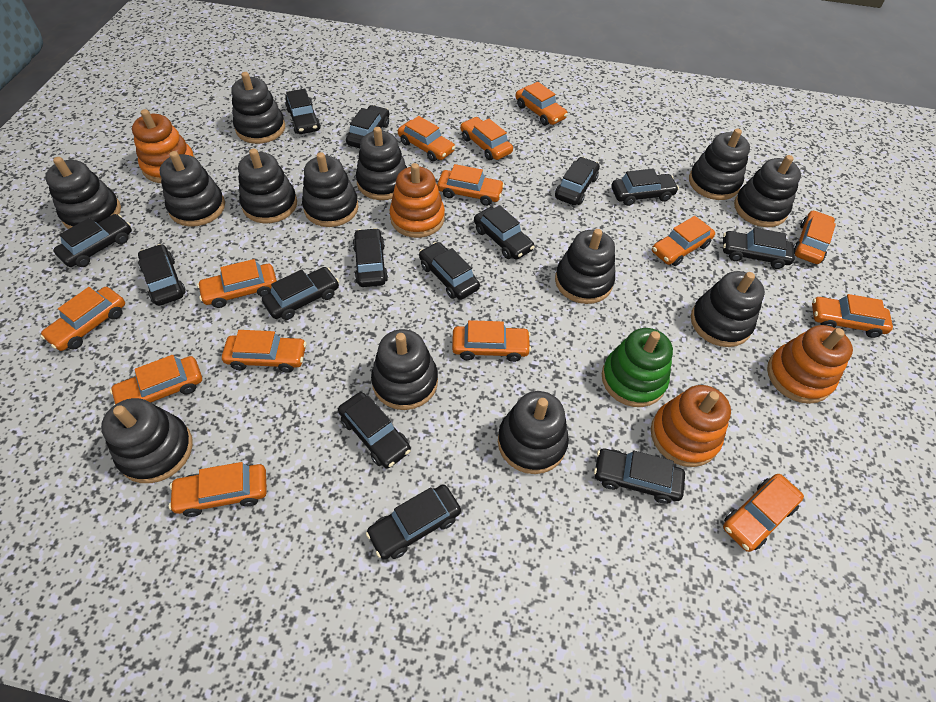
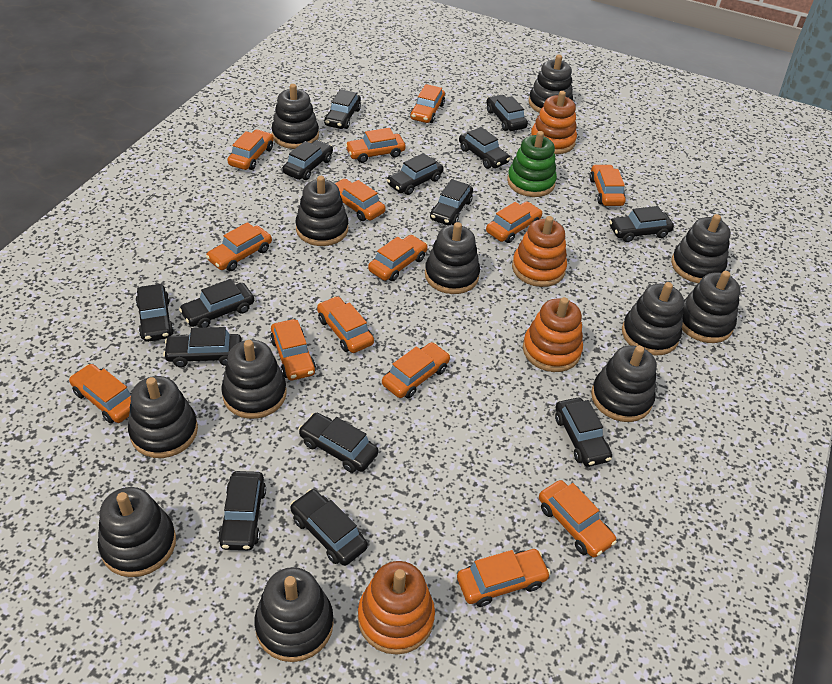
black stacking toy: 13 -> 12

